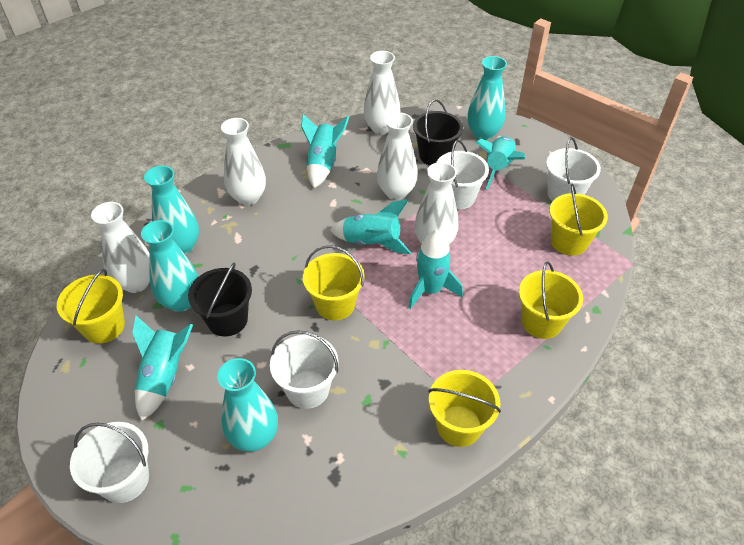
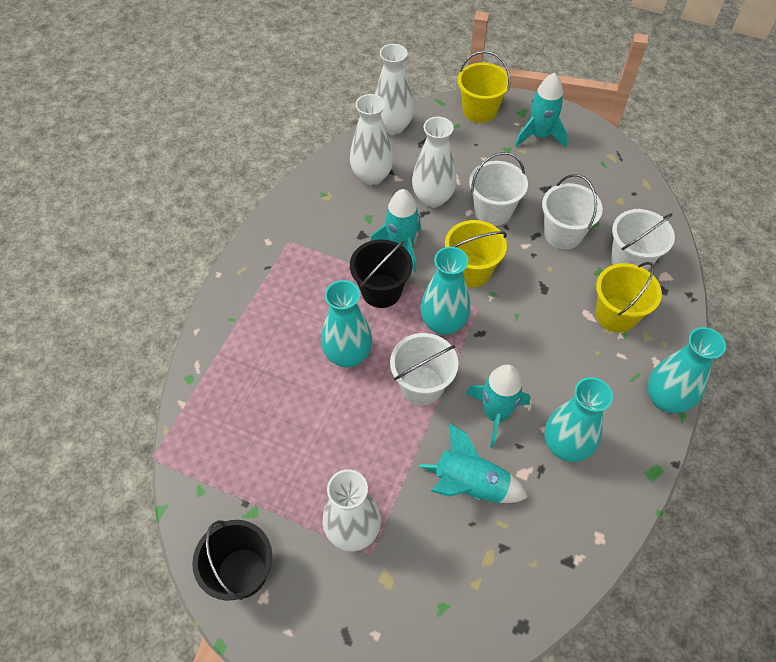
turquoise rocket: 5 -> 4
white vase: 5 -> 4
yellow bucket: 5 -> 3

